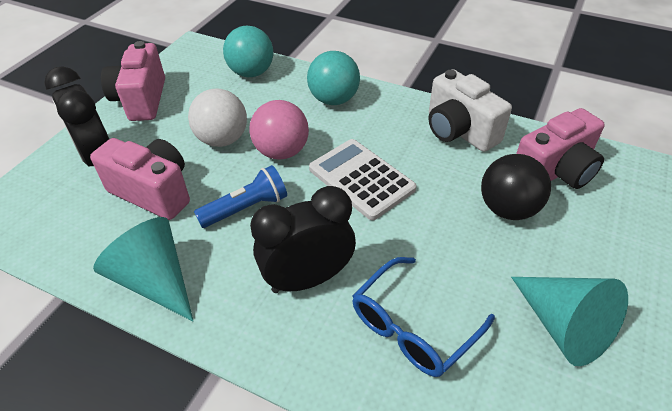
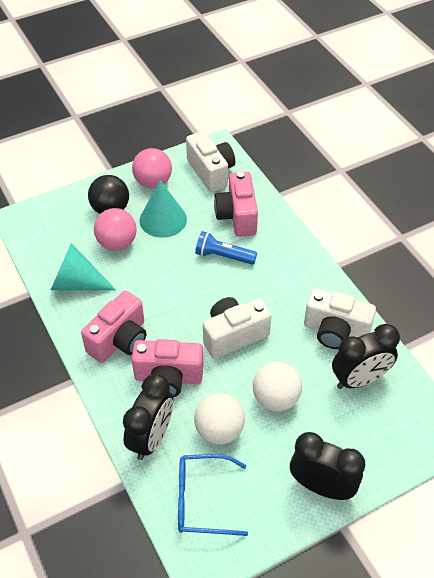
black clock: 2 -> 3
pink ball: 1 -> 2
turquoise ball: 2 -> 0
white ball: 1 -> 2
white calculator: 1 -> 0
white camera: 1 -> 3

